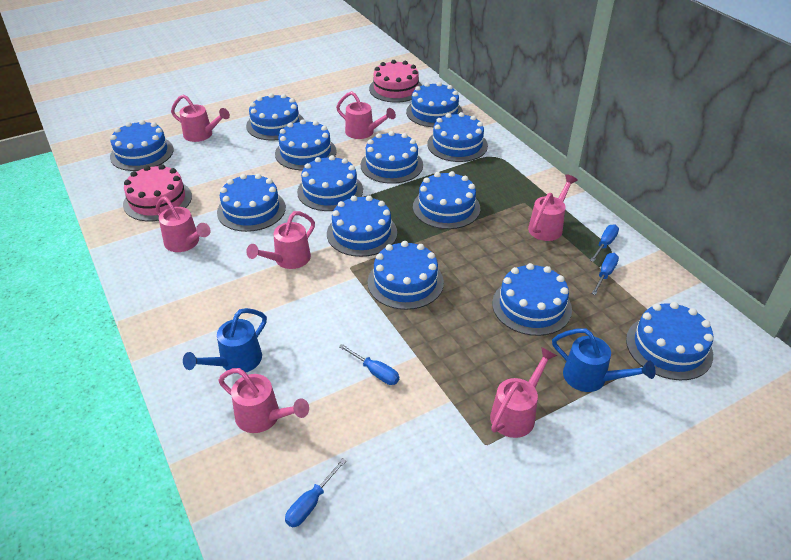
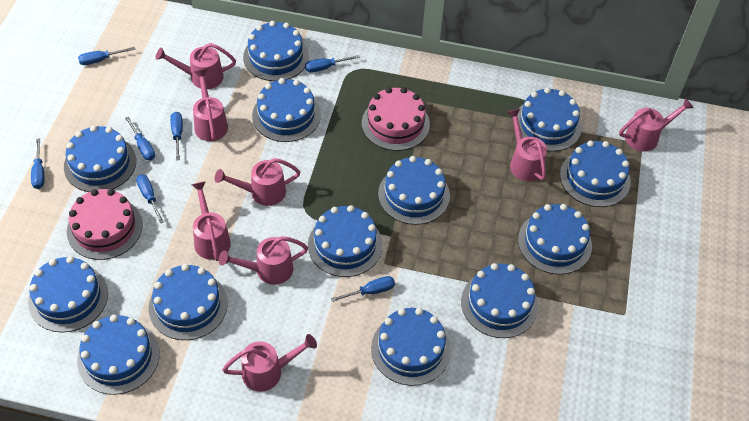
blue screwdriver: 4 -> 7
blue watering can: 2 -> 0
pink watering can: 7 -> 8

